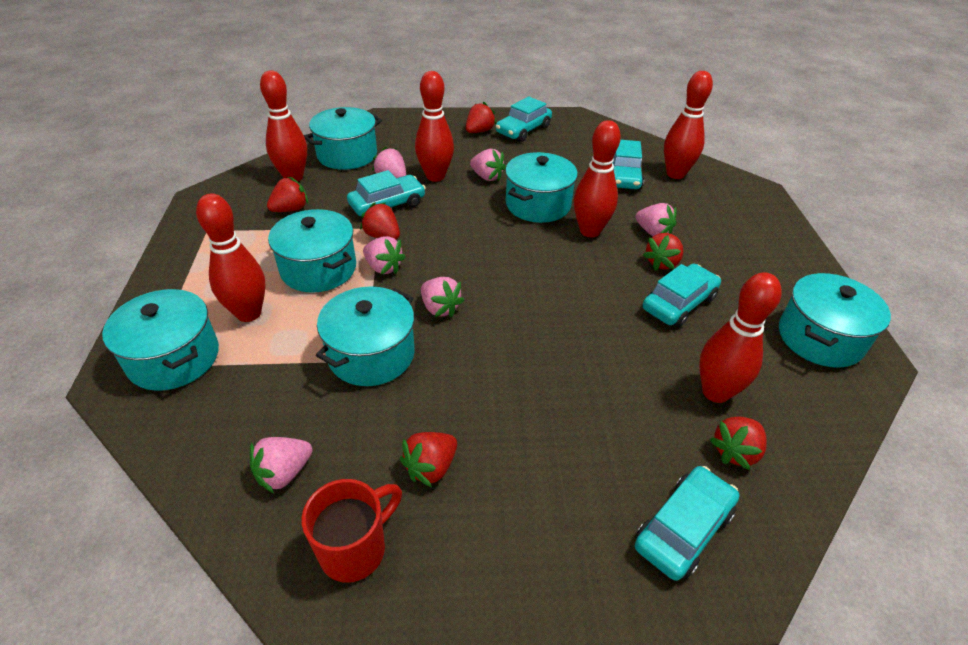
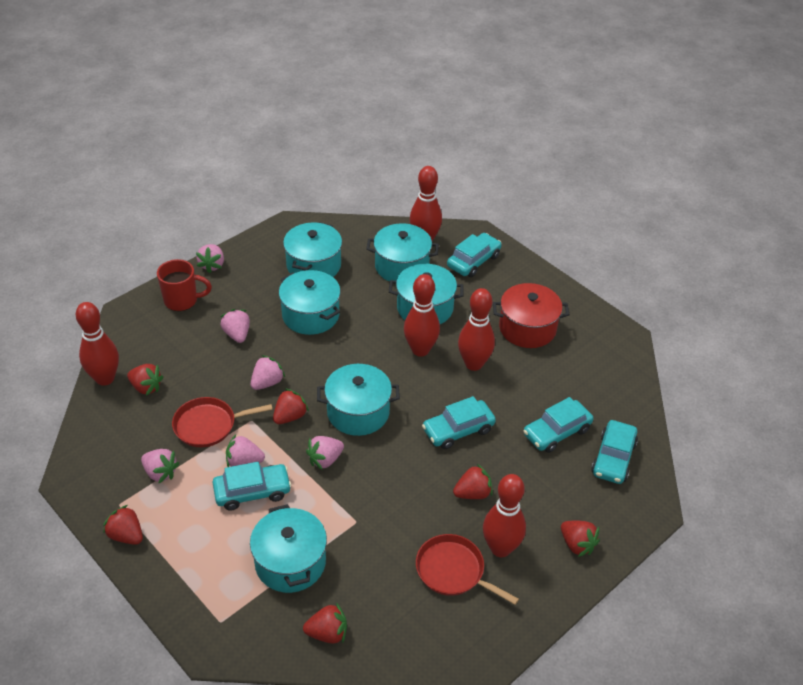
red bowling pin: 6 -> 5
red pan: 0 -> 2
red pot: 0 -> 1

